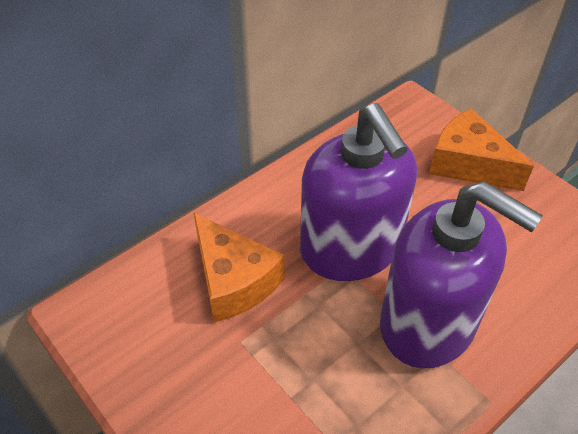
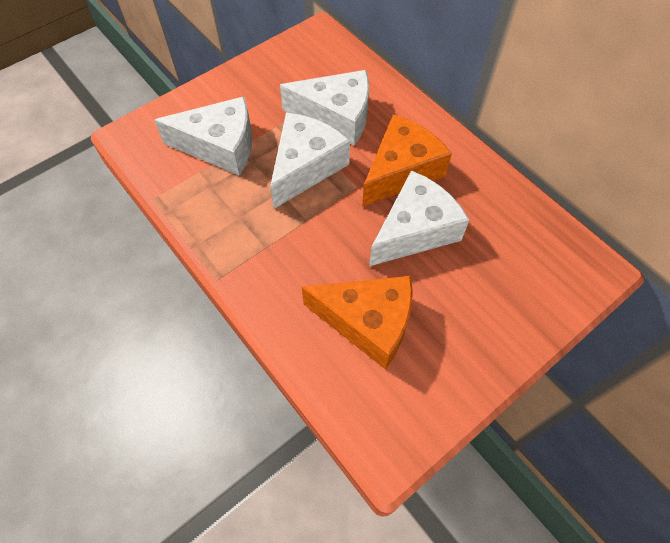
purple soap dispenser: 2 -> 0
white cheese: 0 -> 4

